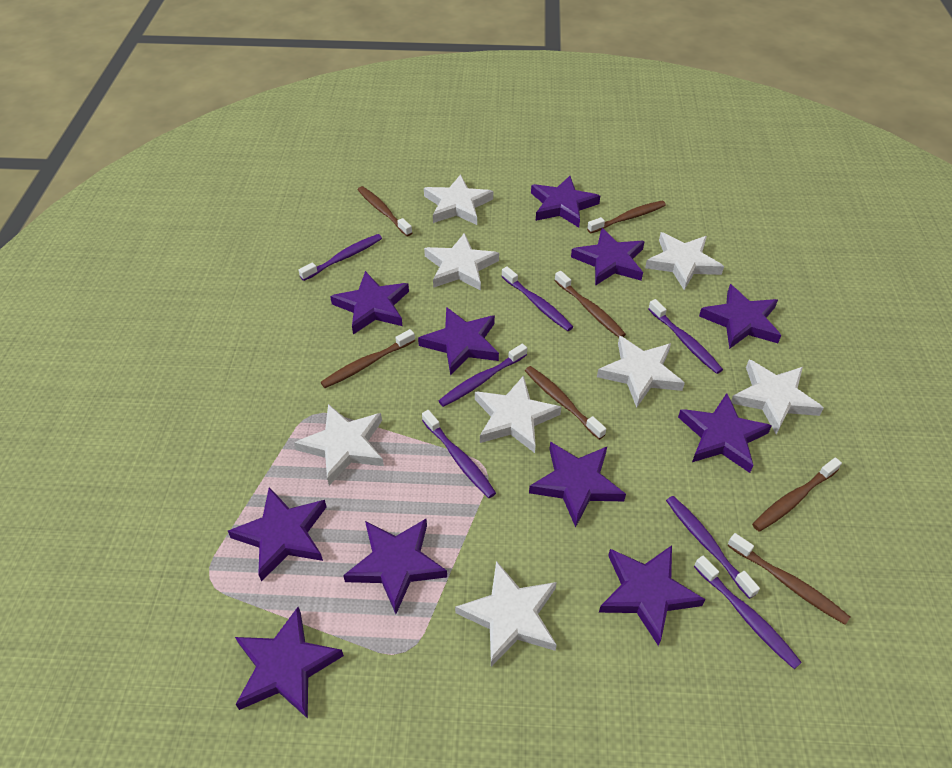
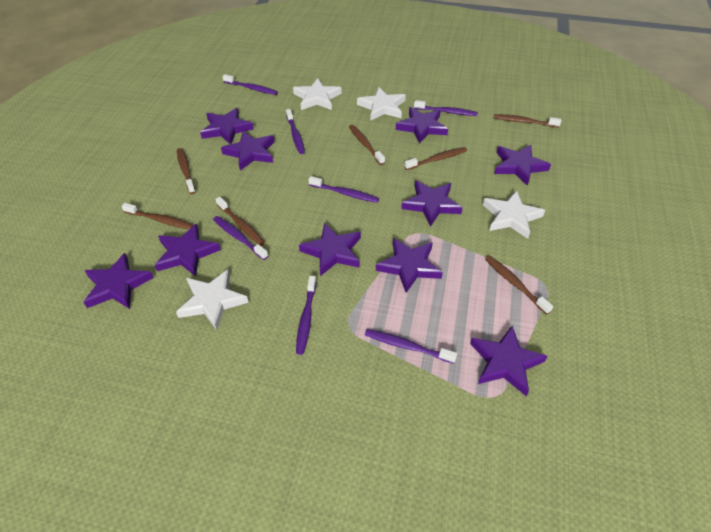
purple star: 11 -> 10
white star: 8 -> 4

